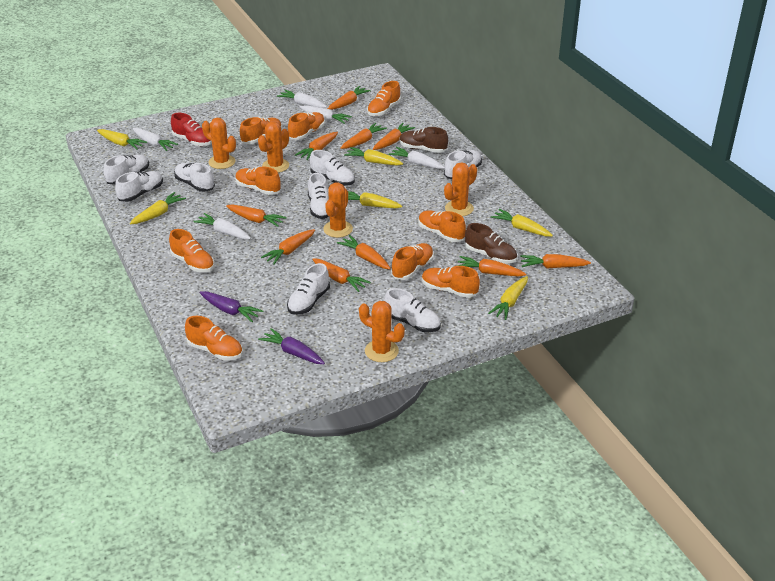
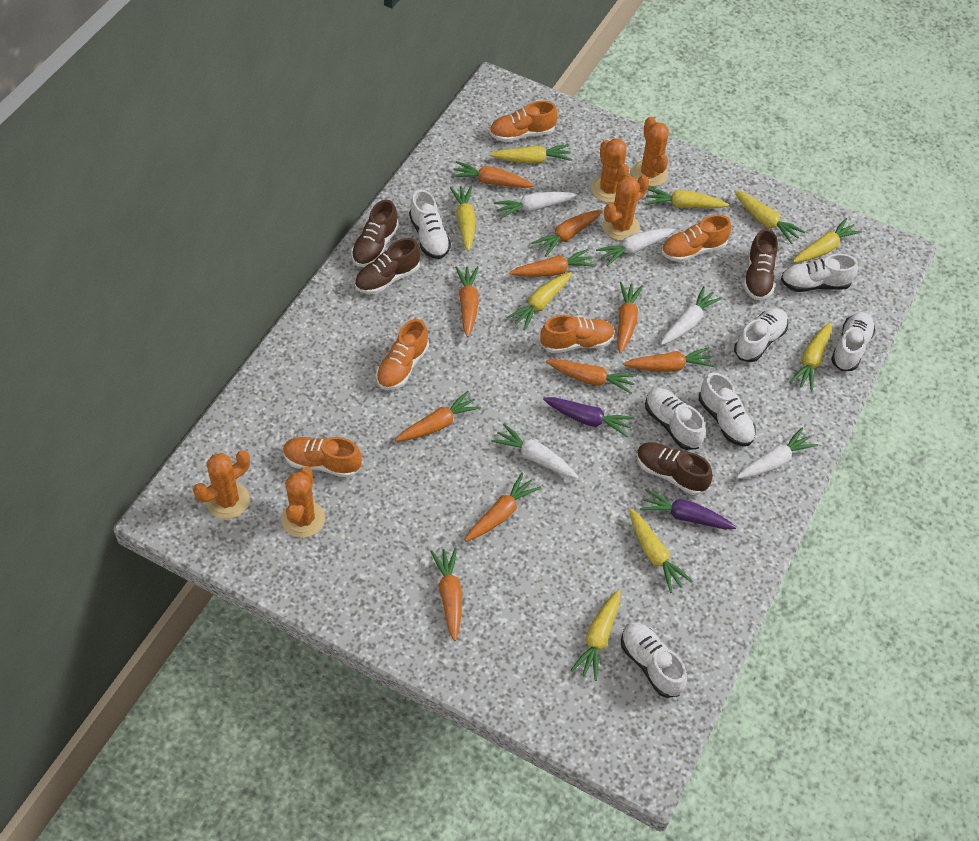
brown shoe: 2 -> 4
orange shoe: 9 -> 5
red shoe: 1 -> 0
white shoe: 8 -> 7
yellow carrot: 6 -> 9

